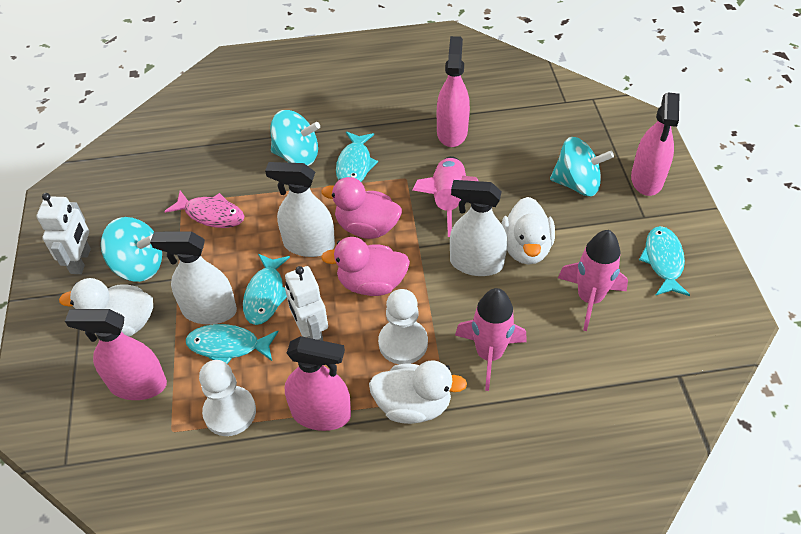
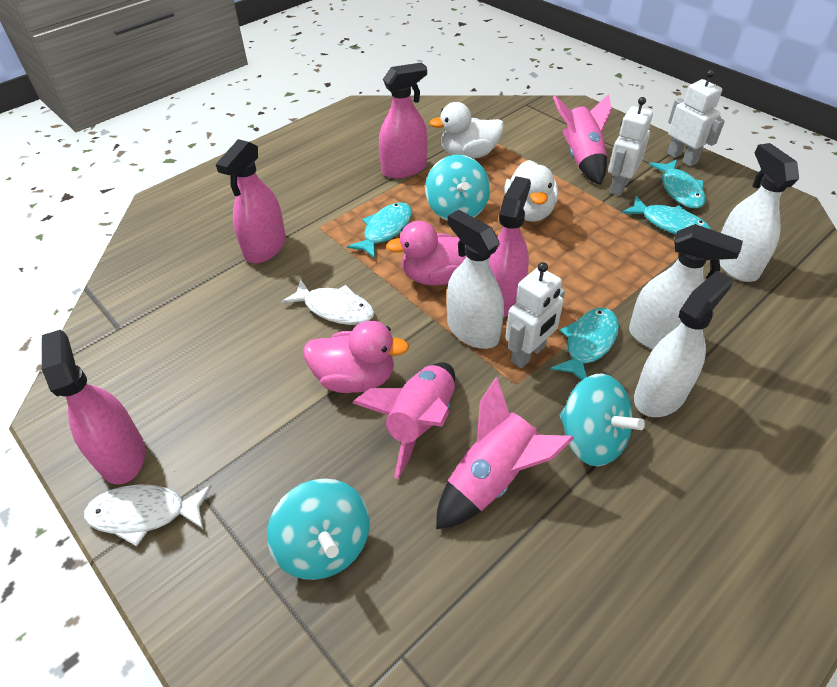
pink fish: 1 -> 0
white duck: 3 -> 2
white fish: 0 -> 2
white pawn: 2 -> 0
white robot: 2 -> 3
white spray bottle: 3 -> 4

